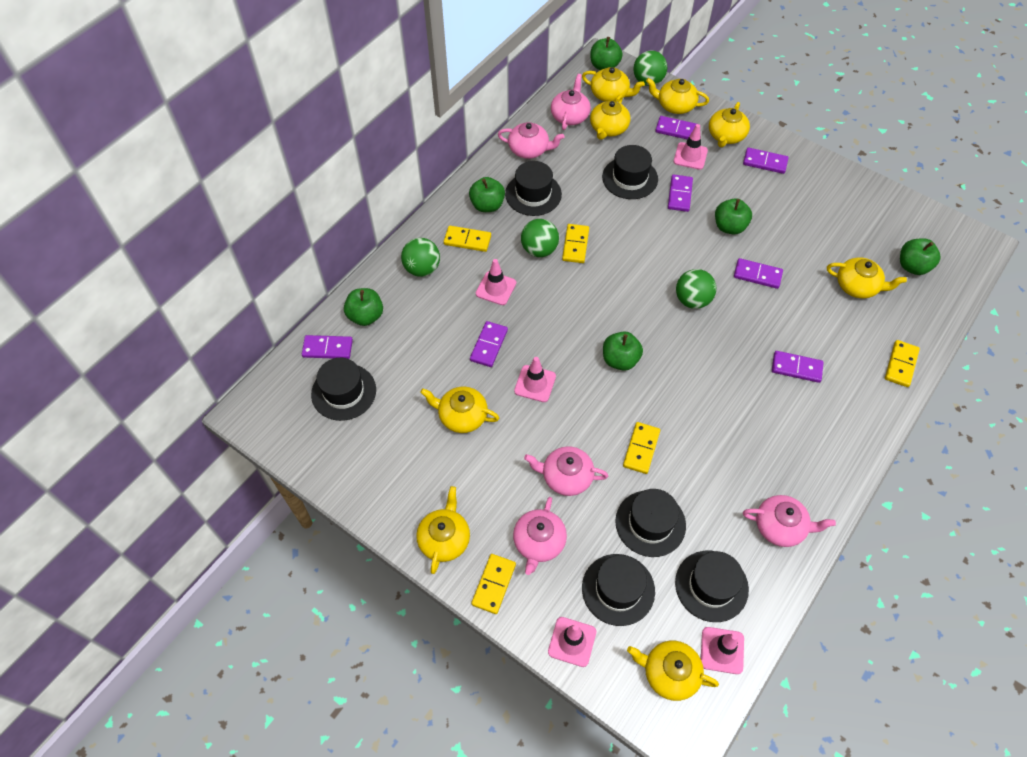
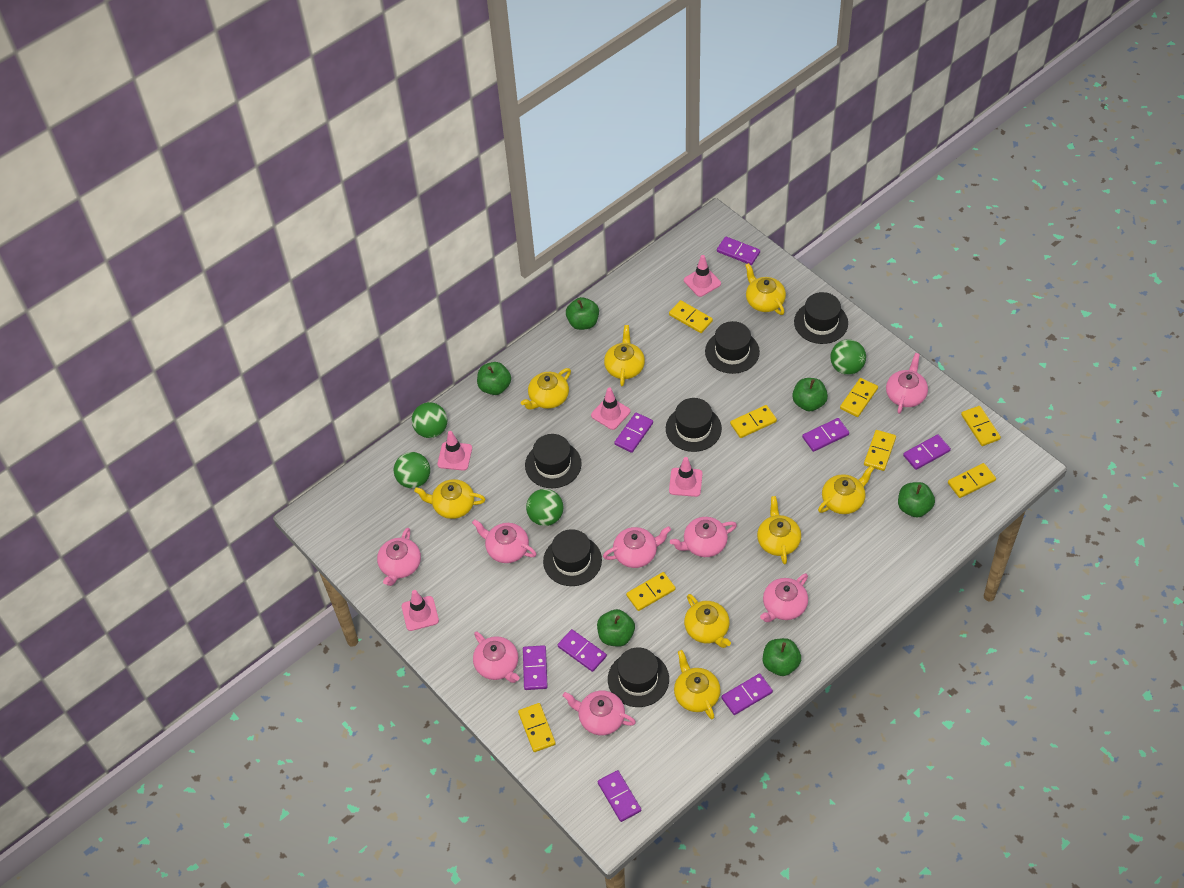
pink teapot: 5 -> 8
purple domino: 7 -> 8
yellow domino: 5 -> 8

